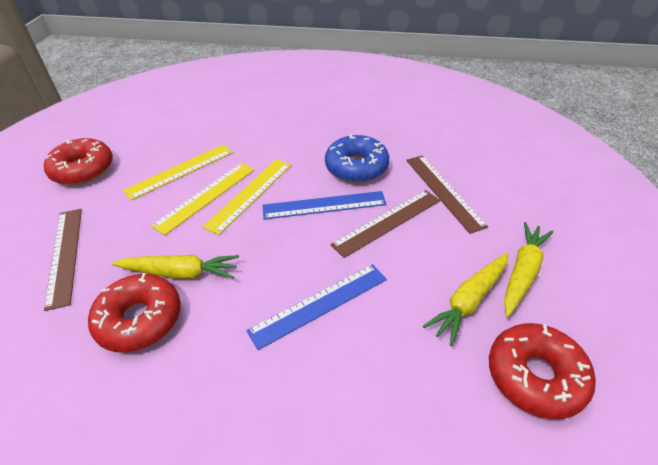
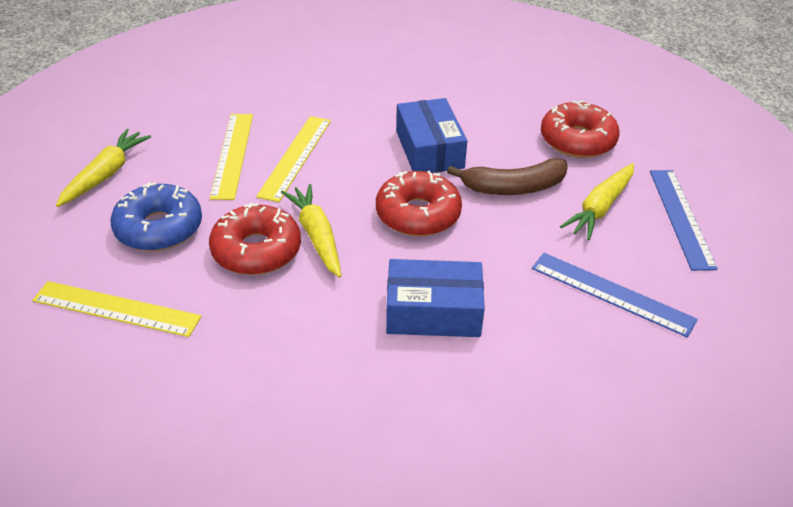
blue box: 0 -> 2
brown banana: 0 -> 1
brown ruler: 3 -> 0

